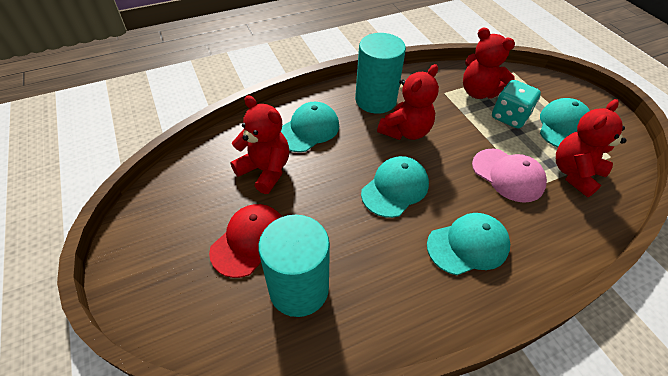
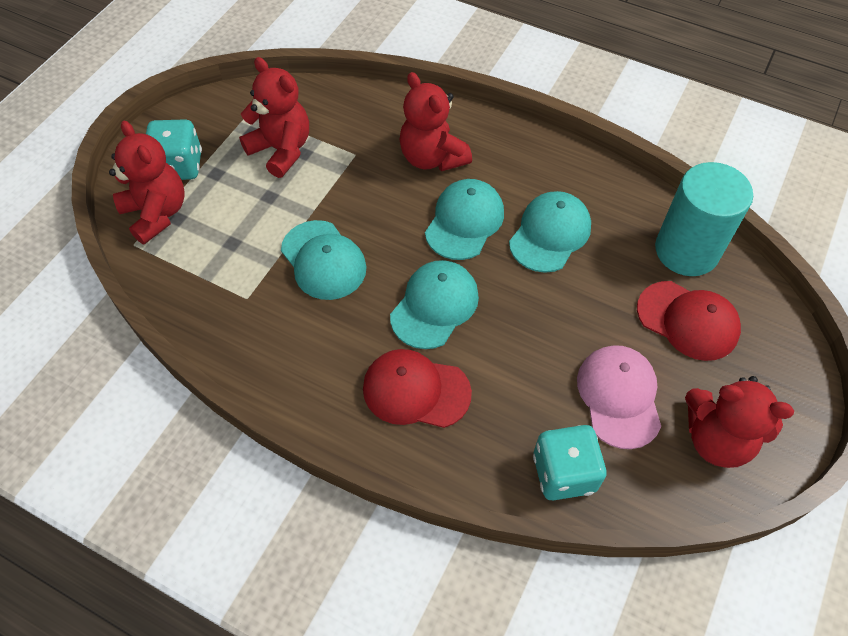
red cap: 1 -> 2
turquoise cylinder: 2 -> 1
turquoise dice: 1 -> 2

